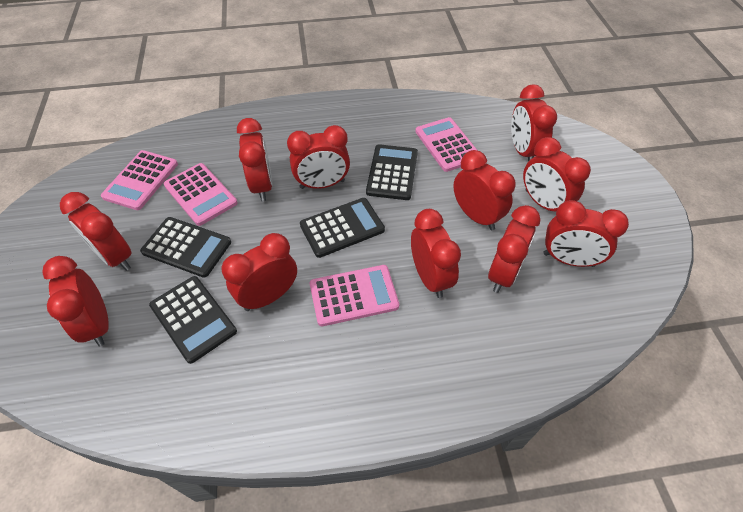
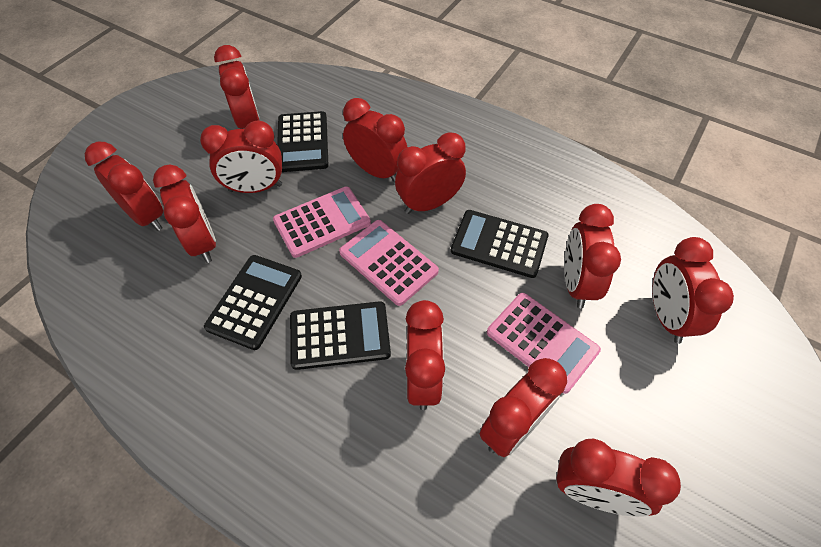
pink calculator: 4 -> 3

